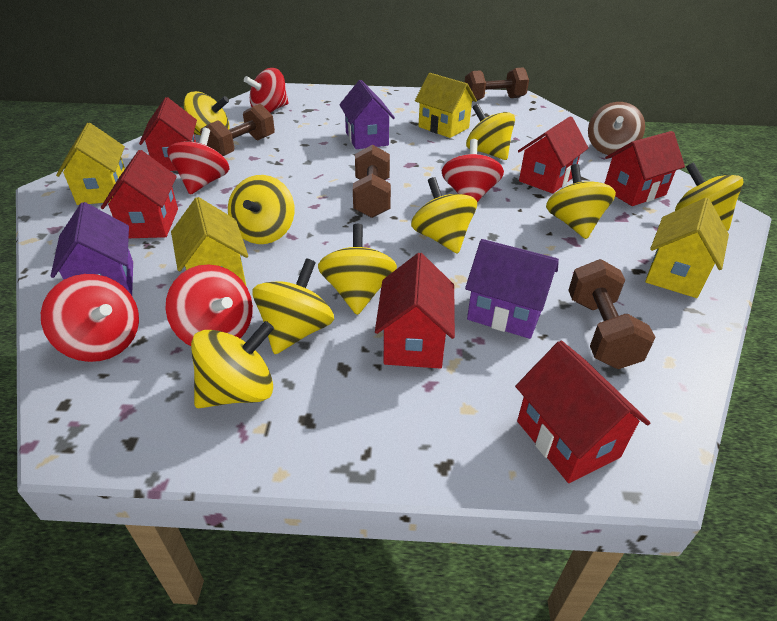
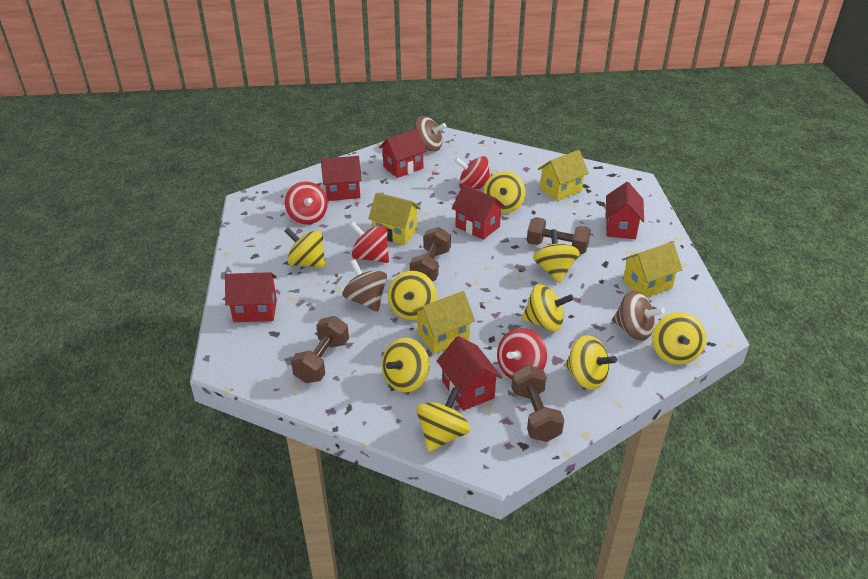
brown spinning top: 1 -> 3
purple house: 3 -> 0
red spinning top: 5 -> 4

